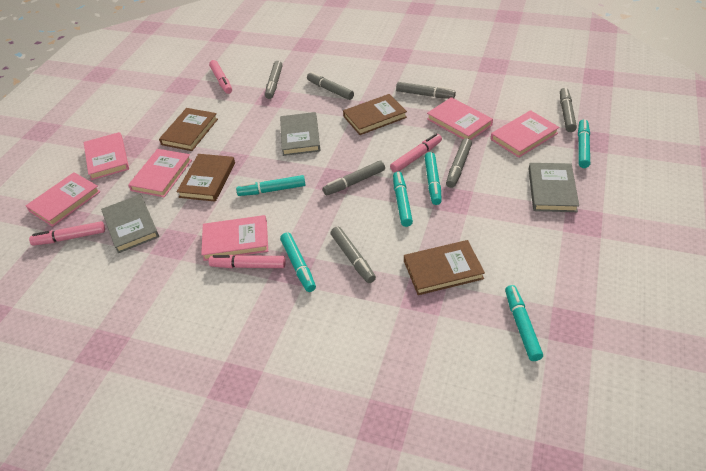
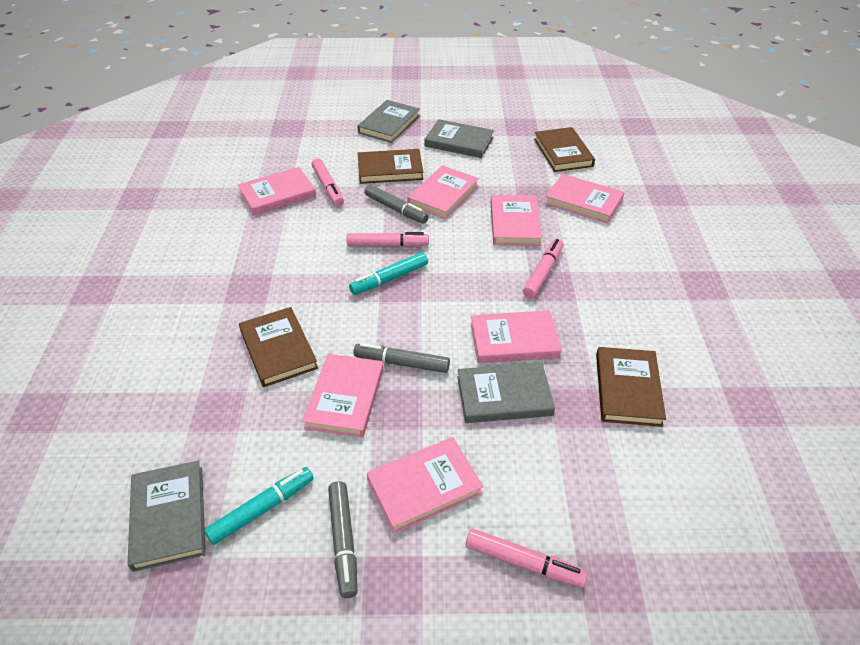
grey book: 3 -> 4
grey marker: 7 -> 3
pink book: 6 -> 7
turquoise marker: 6 -> 2

